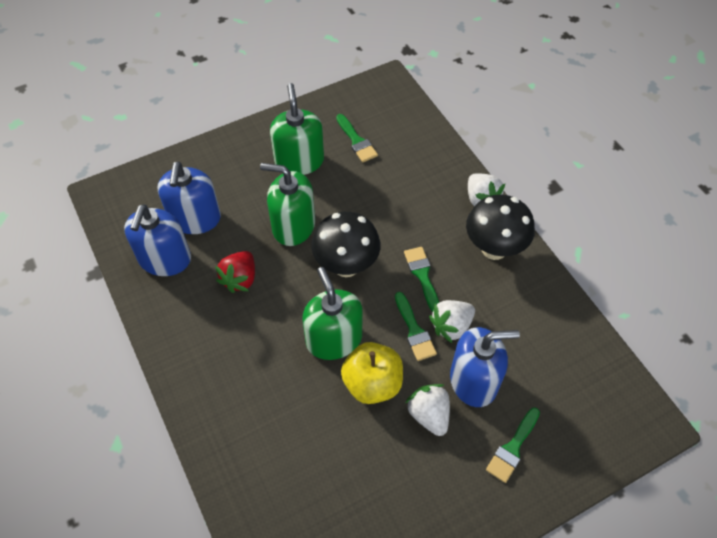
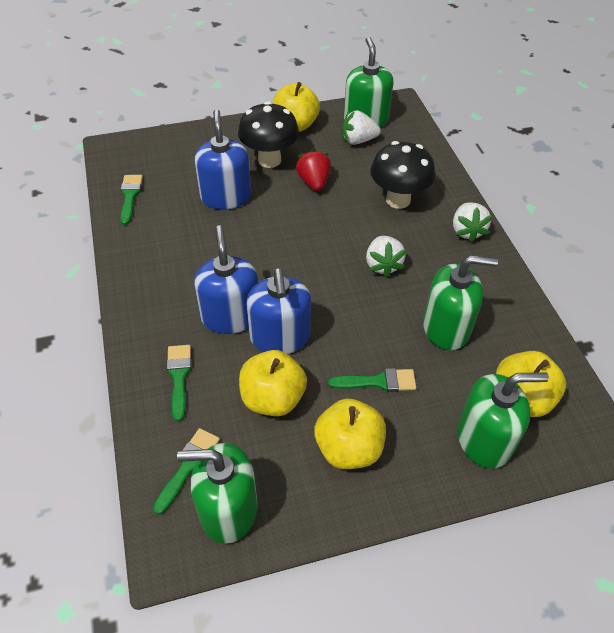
green soap dispenser: 3 -> 4
yellow apple: 1 -> 4

